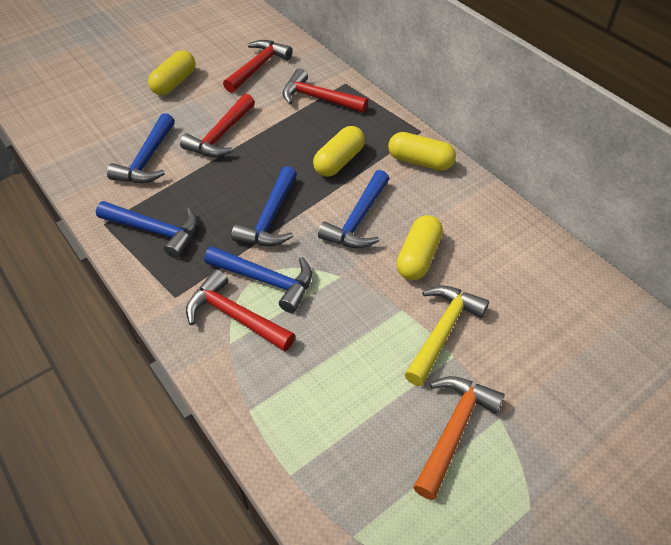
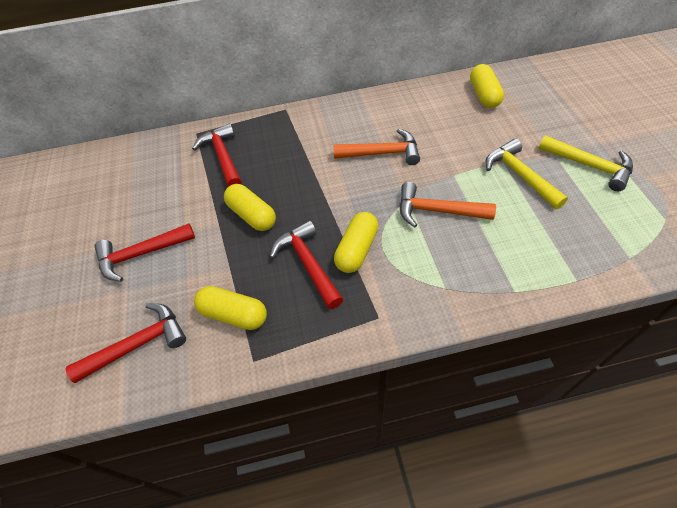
blue hammer: 5 -> 0
orange hammer: 1 -> 2
yellow hammer: 1 -> 2

